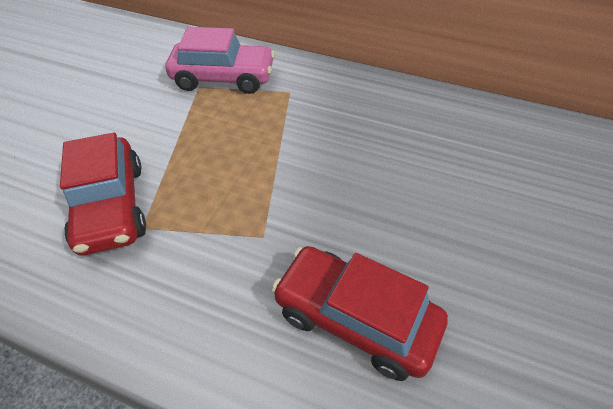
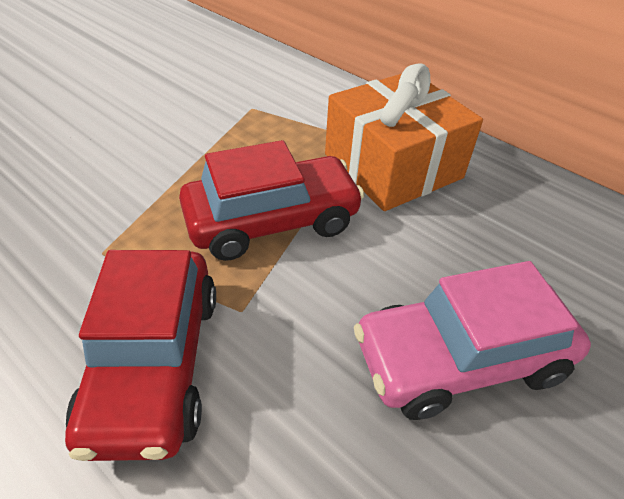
orange gift: 0 -> 1

